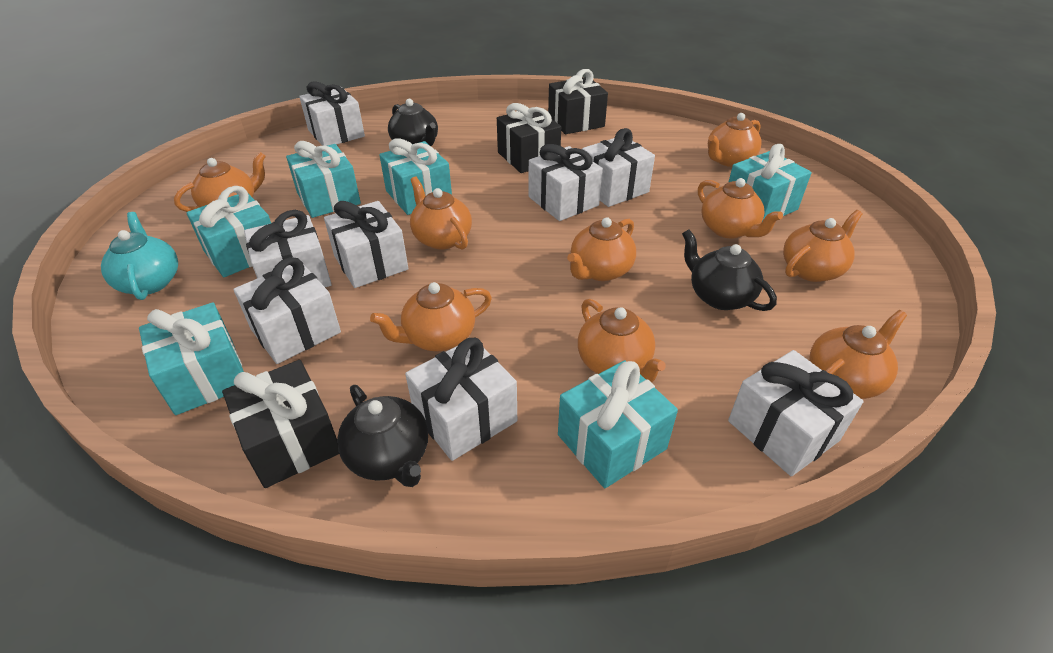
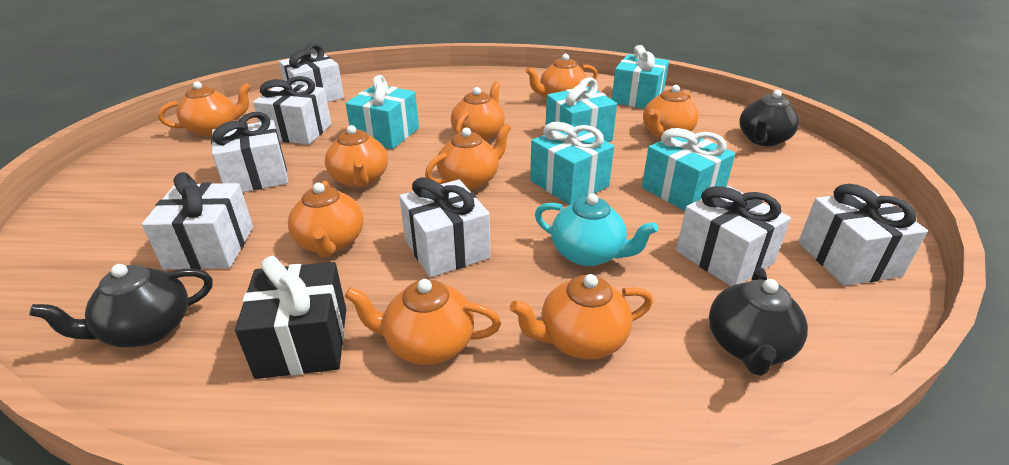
black gift: 3 -> 1
turquoise gift: 6 -> 5
white gift: 8 -> 7

